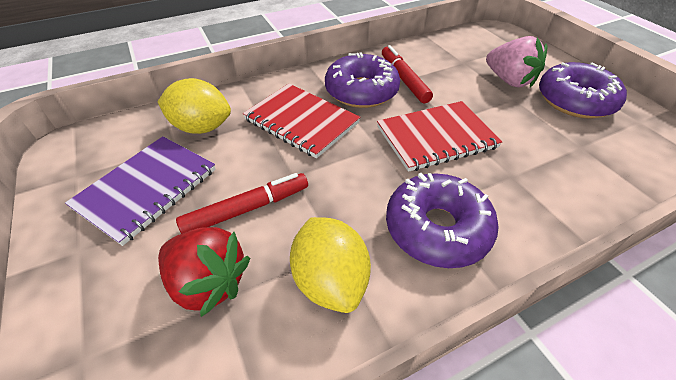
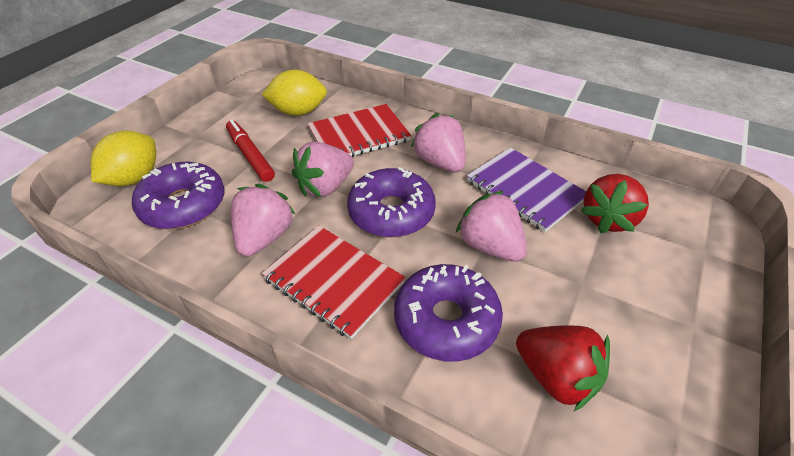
pink strawberry: 1 -> 4
red marker: 2 -> 1
red strawberry: 1 -> 2

